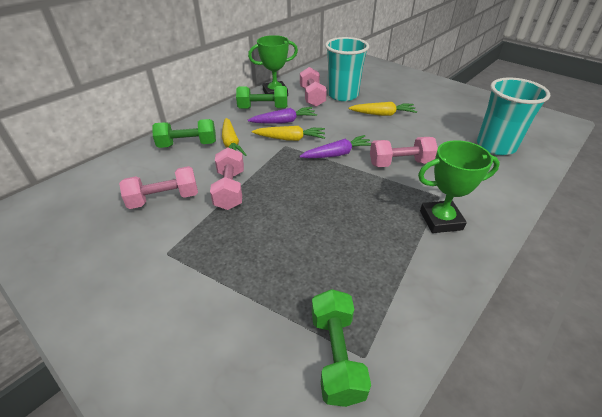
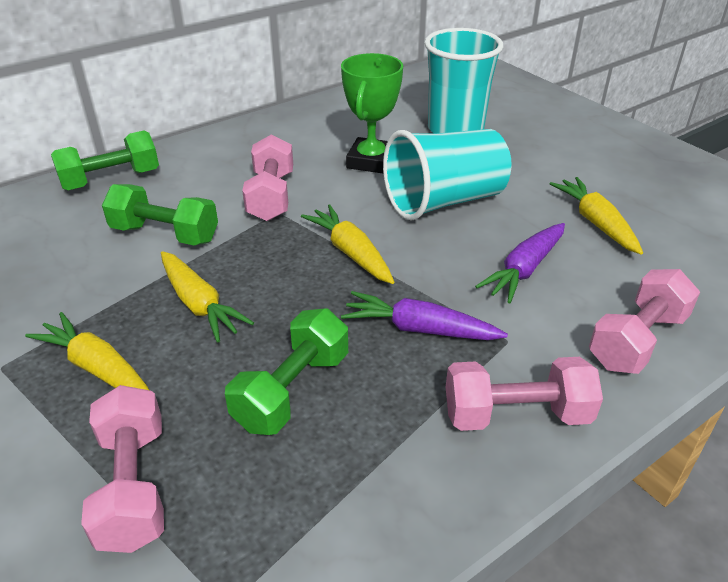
green trophy: 2 -> 1
yellow carrot: 3 -> 4

